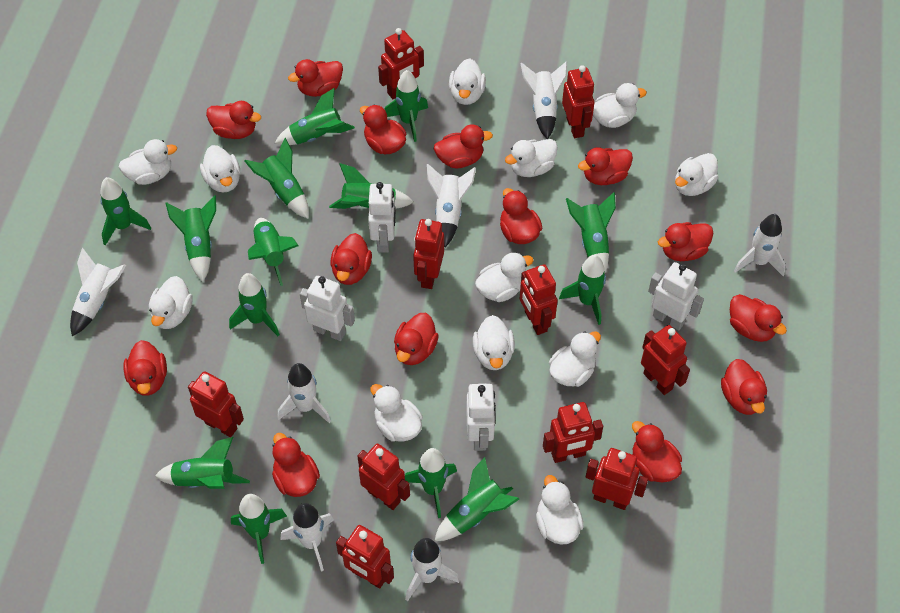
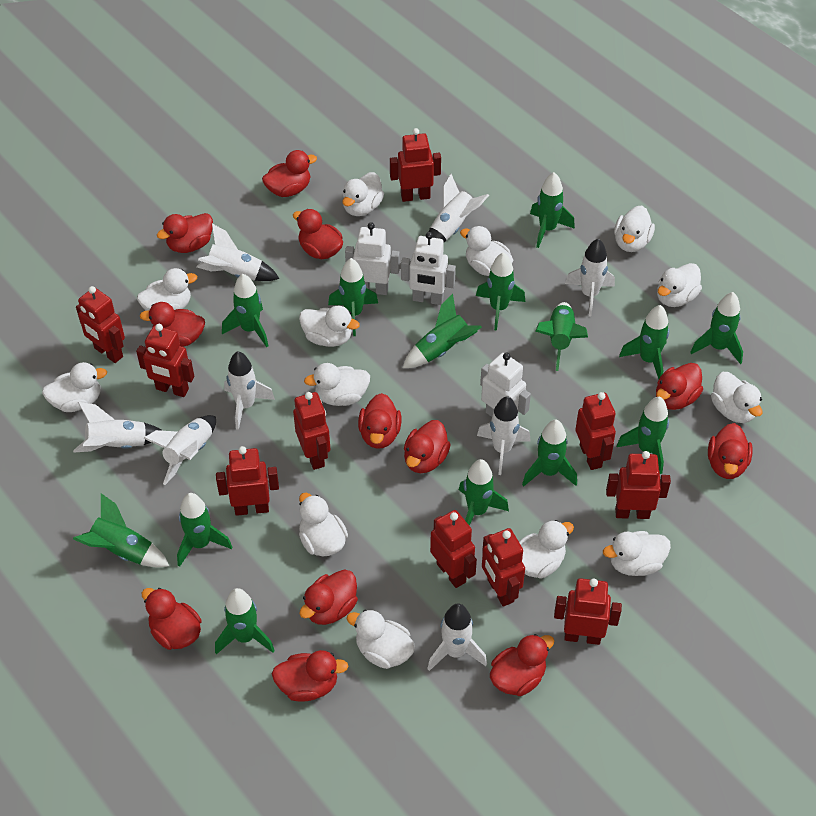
red duck: 14 -> 12
white duck: 12 -> 13
white robot: 4 -> 3
white rocket: 7 -> 8

